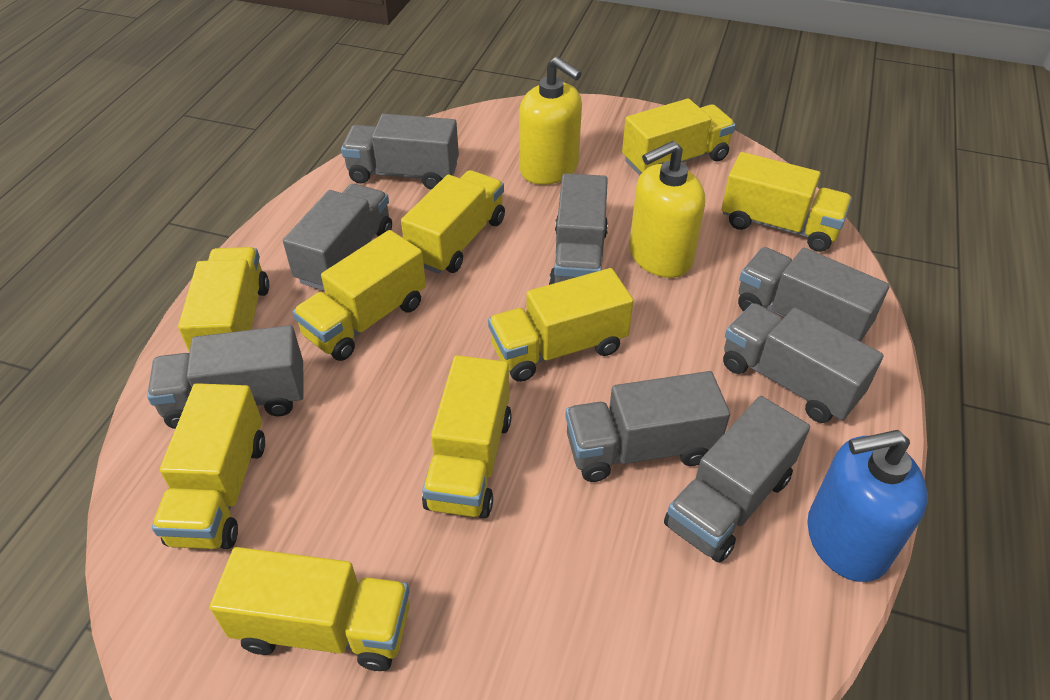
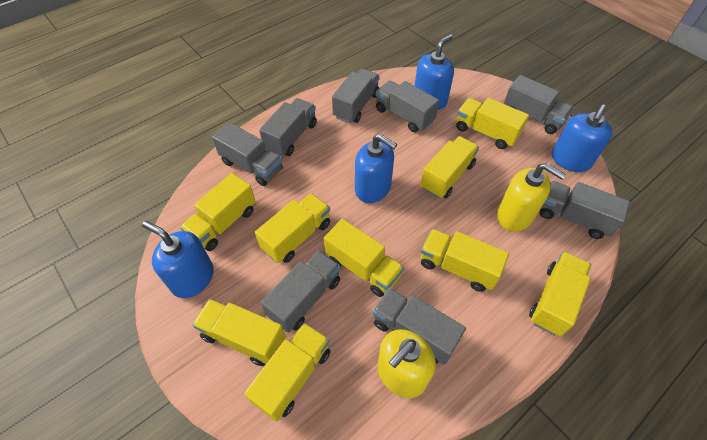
blue soap dispenser: 1 -> 4

